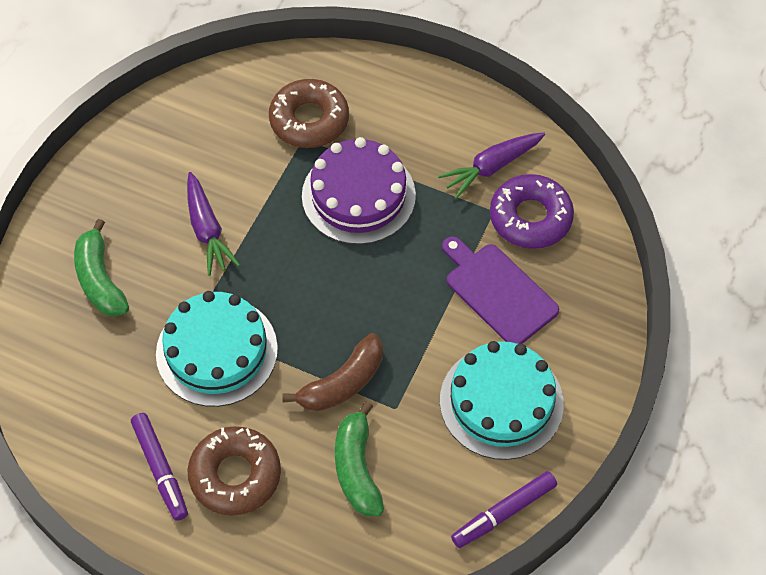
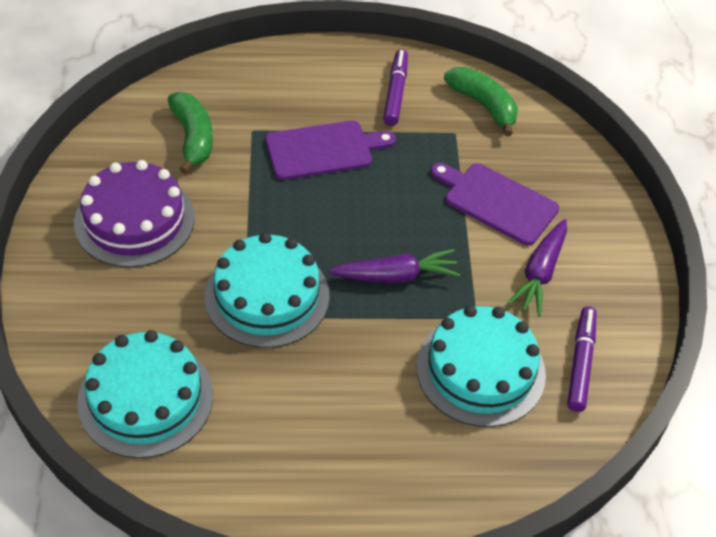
brown banana: 1 -> 0
brown donut: 2 -> 0
purple cutting board: 1 -> 2
purple donut: 1 -> 0
turquoise cake: 2 -> 3

